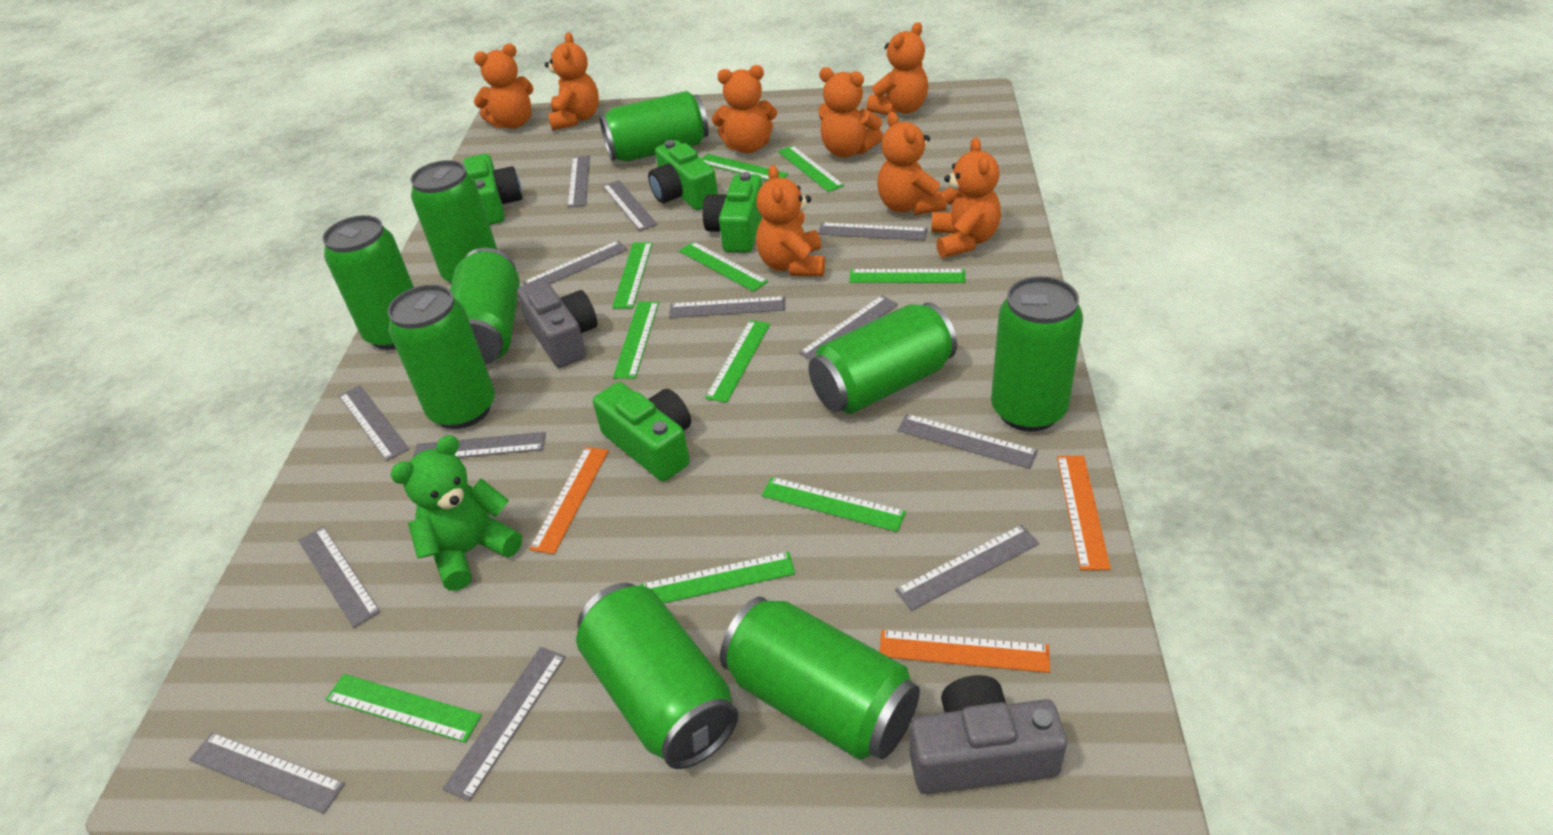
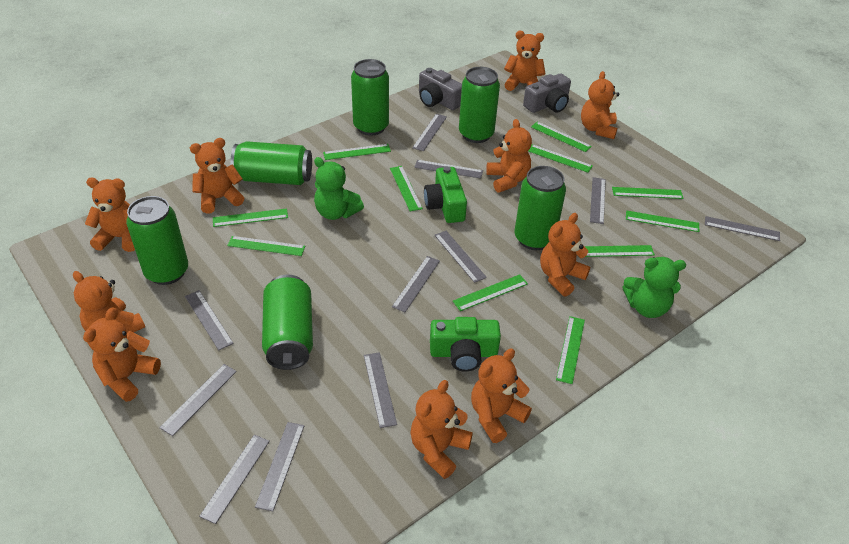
green camera: 4 -> 2
green can: 9 -> 6
green ruler: 10 -> 11
green teddy bear: 1 -> 2
grey ruler: 13 -> 11
orange ruler: 3 -> 0
orange teddy bear: 8 -> 10

